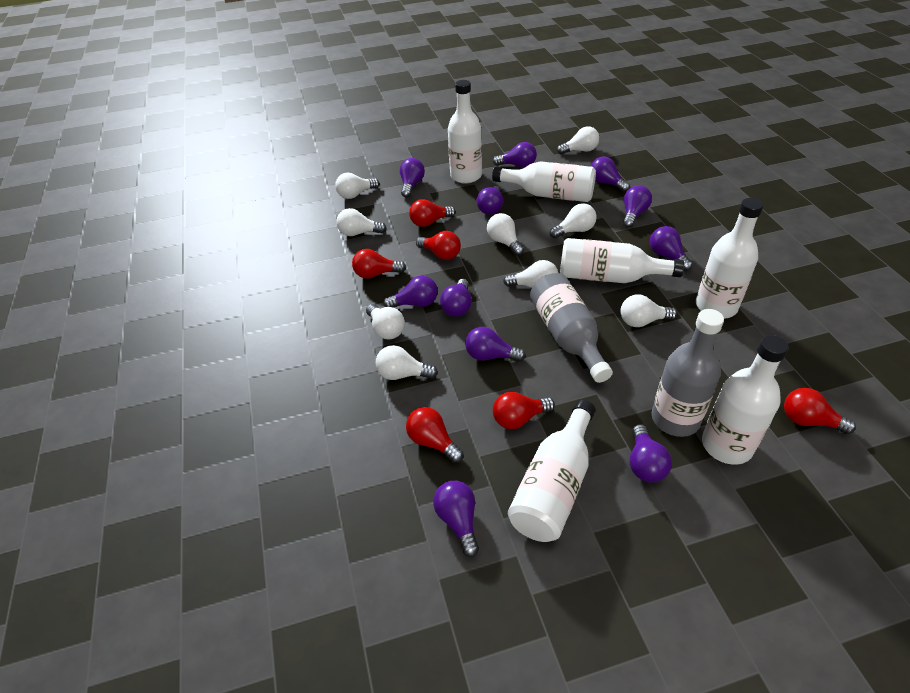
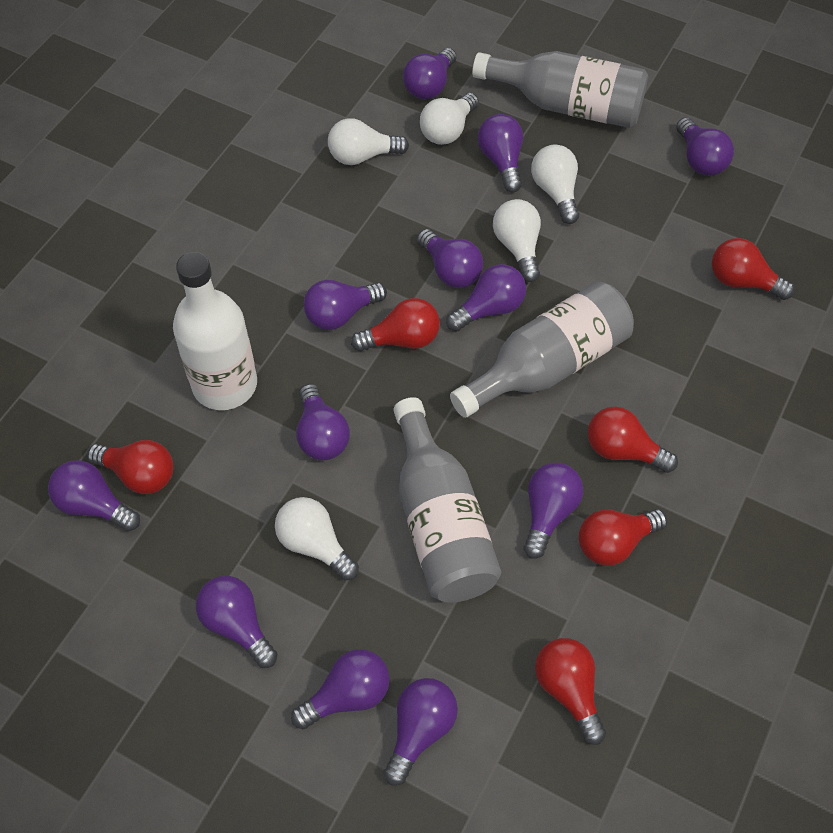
grey bottle: 2 -> 3
purple light bulb: 11 -> 12
white bottle: 6 -> 1
white light bulb: 9 -> 5

